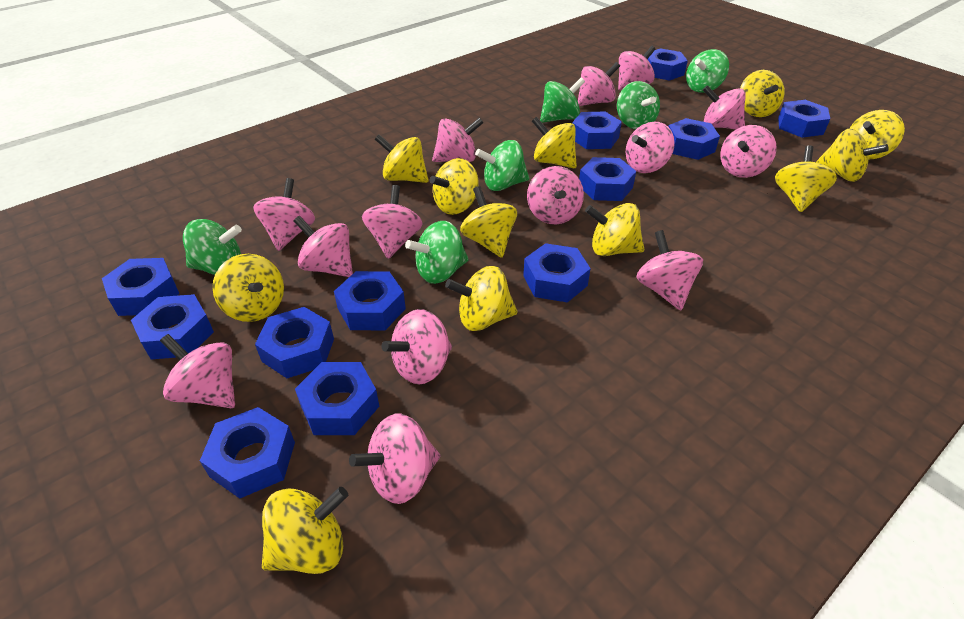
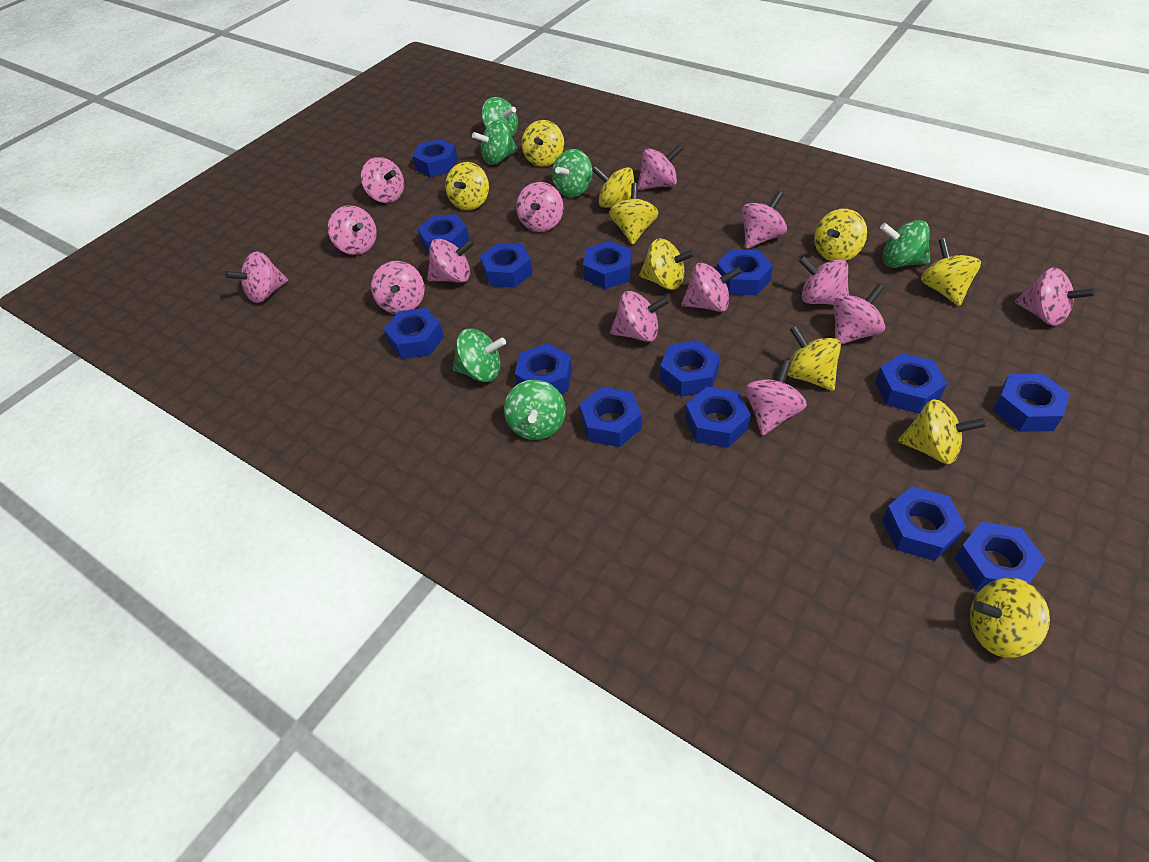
blue nut: 12 -> 14
yellow spinning top: 12 -> 10

